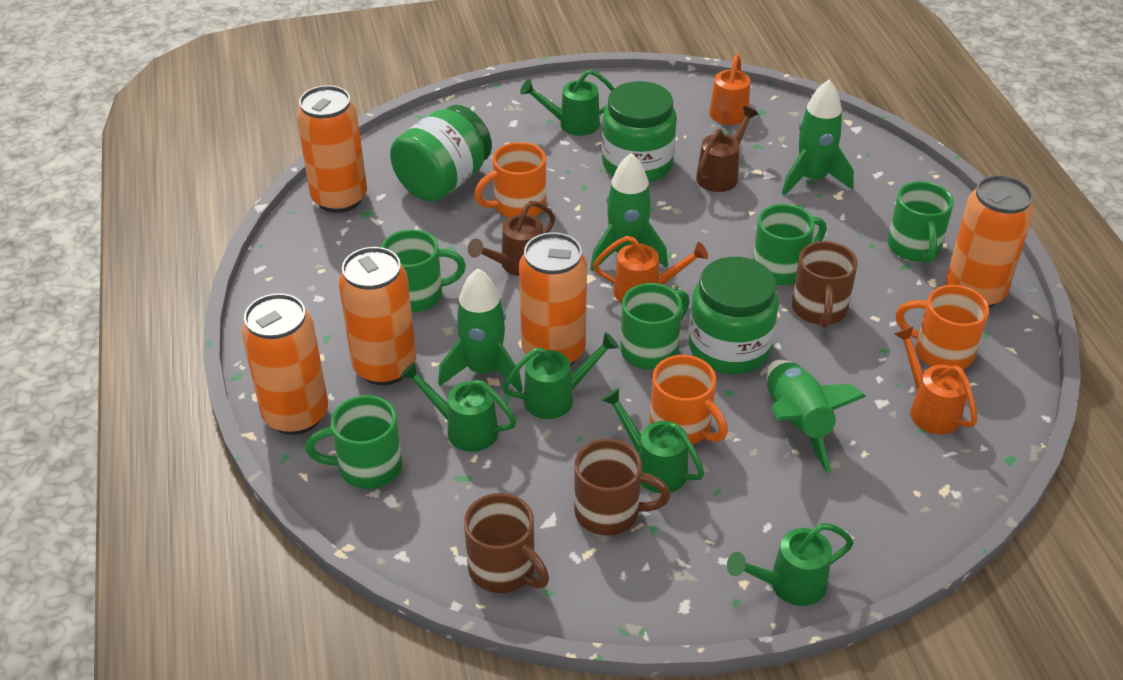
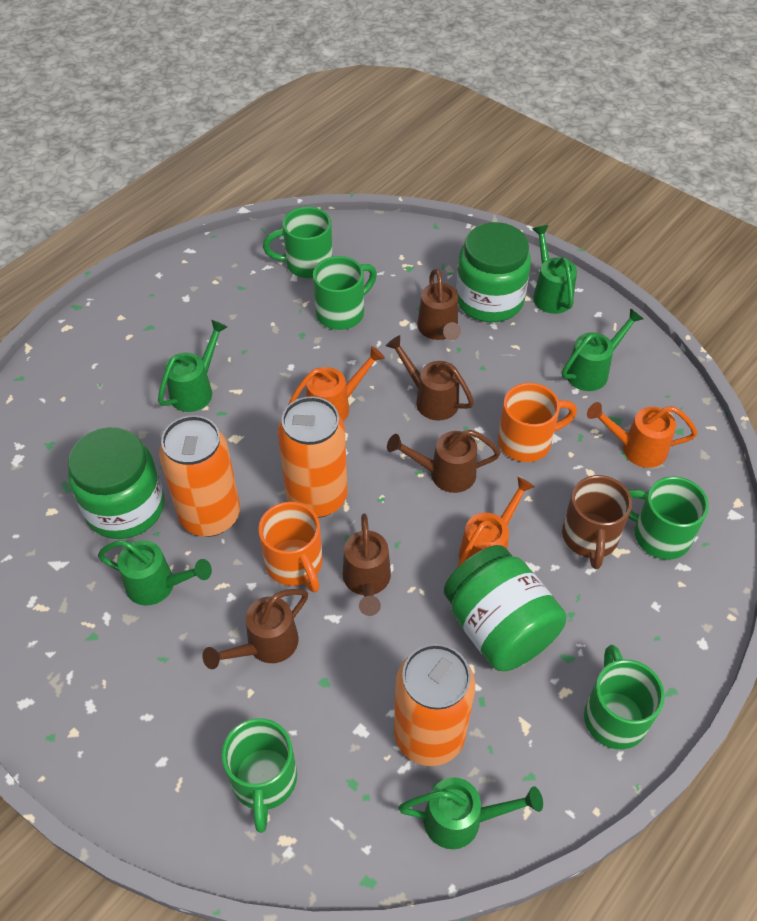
brown mug: 3 -> 1
brown watering can: 2 -> 5
green rocket: 4 -> 0
orange can: 5 -> 3
orange mug: 3 -> 2

